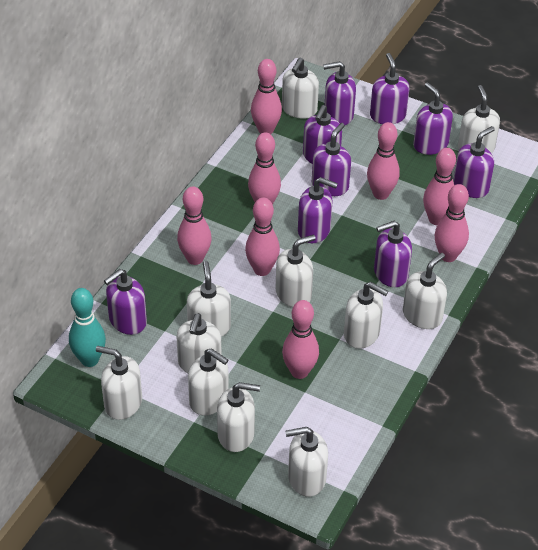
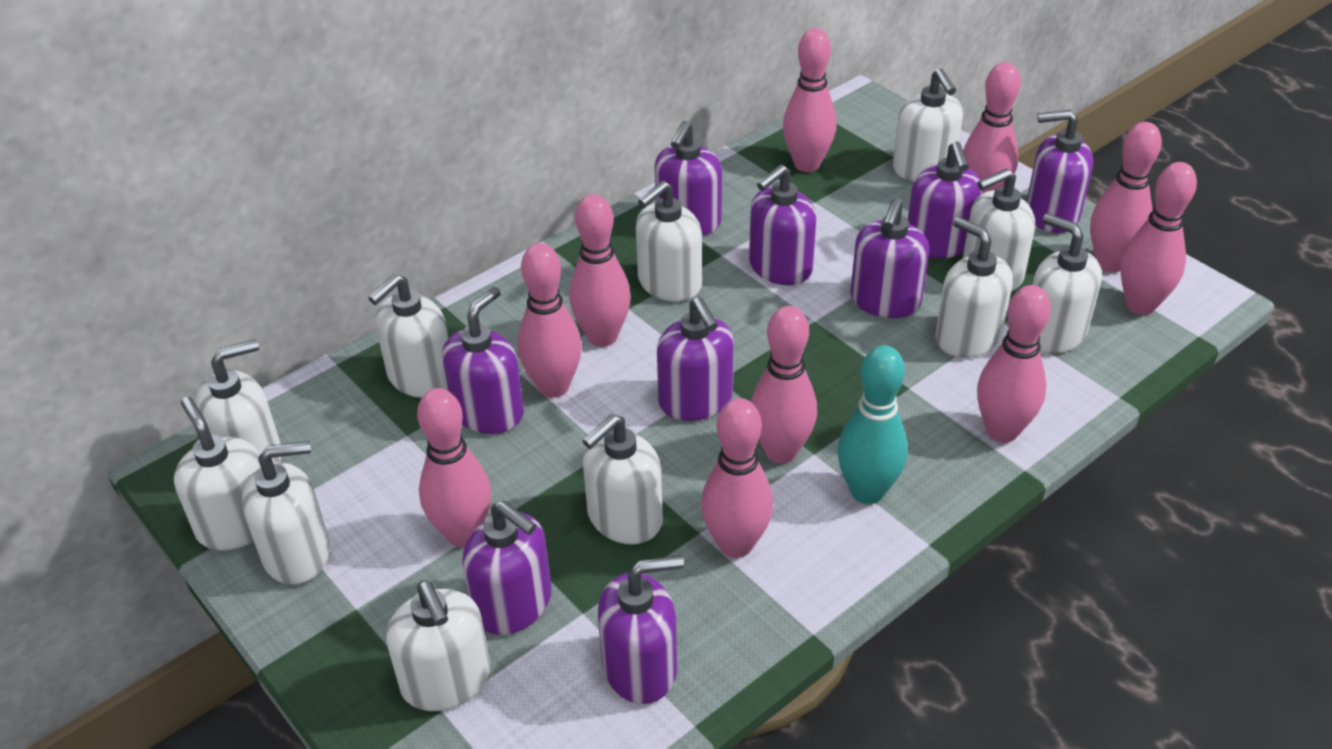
pink bowling pin: 8 -> 10

